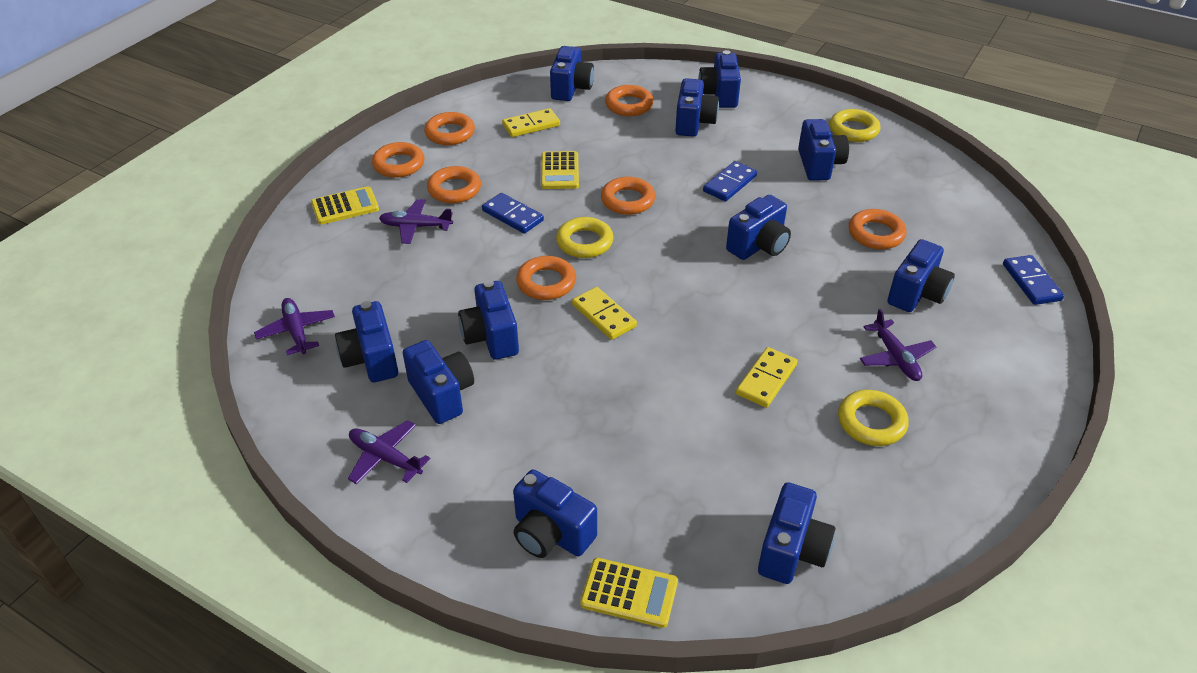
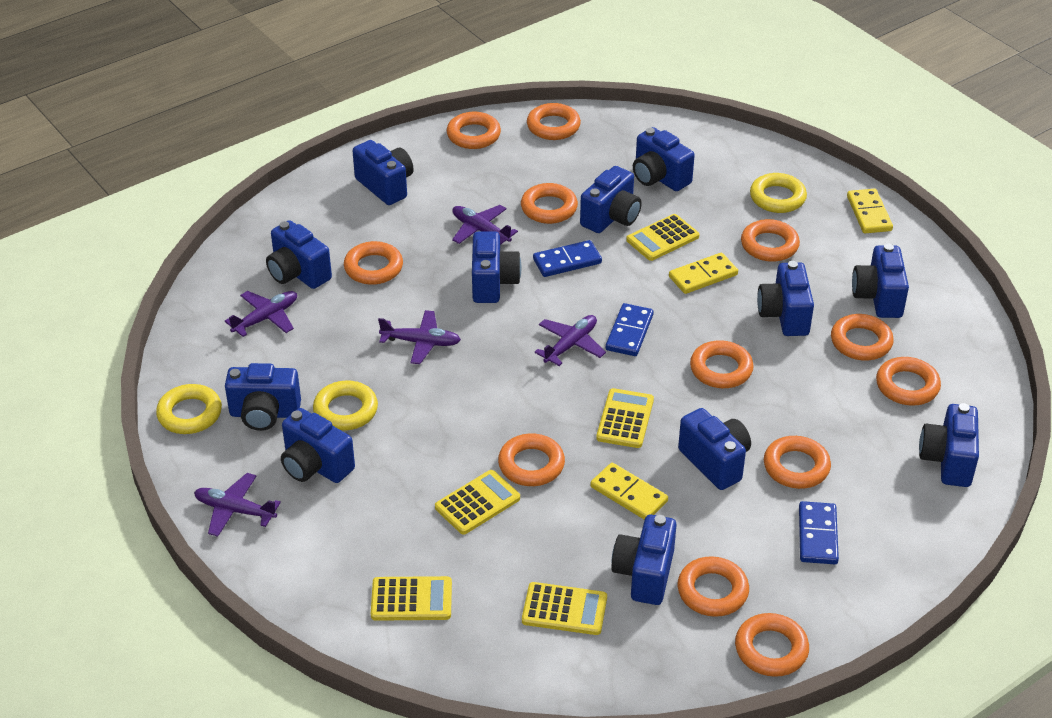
blue camera: 11 -> 12
orange ring: 7 -> 12
purple plane: 4 -> 5
yellow calculator: 3 -> 5

